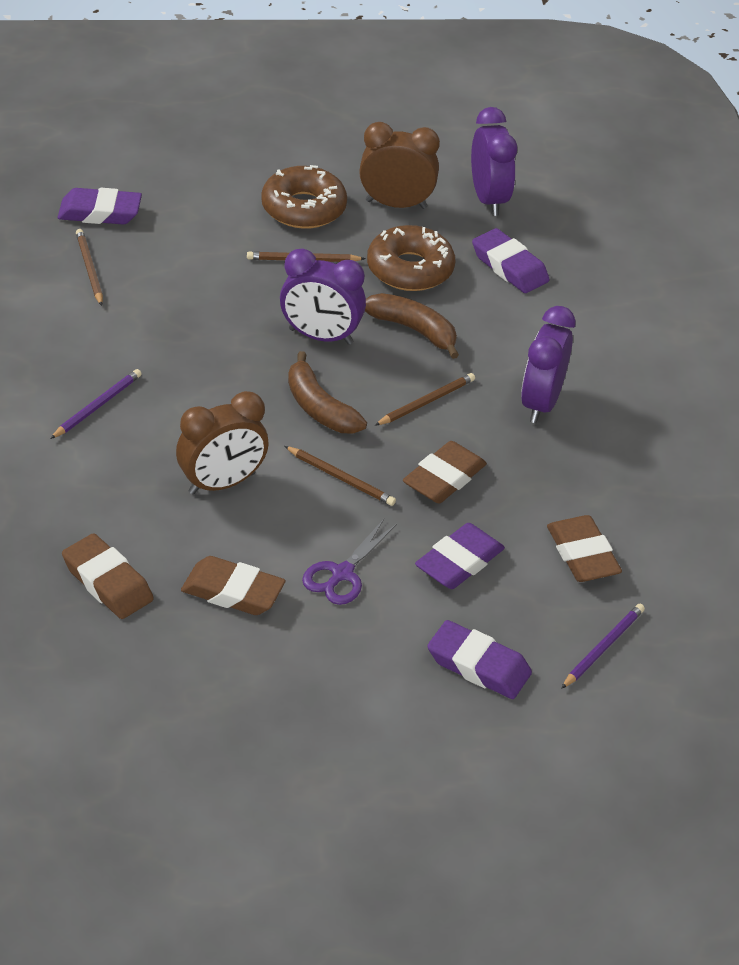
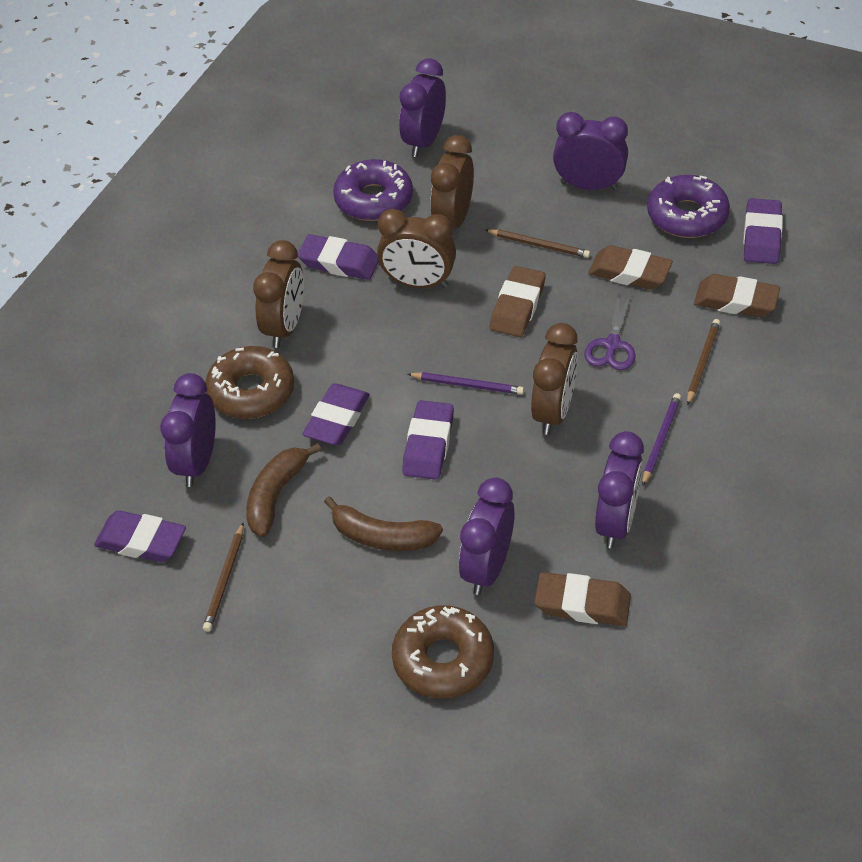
brown clock: 2 -> 4
brown pencil: 4 -> 3
purple clock: 3 -> 5
purple donut: 0 -> 2
purple eraser: 4 -> 5

